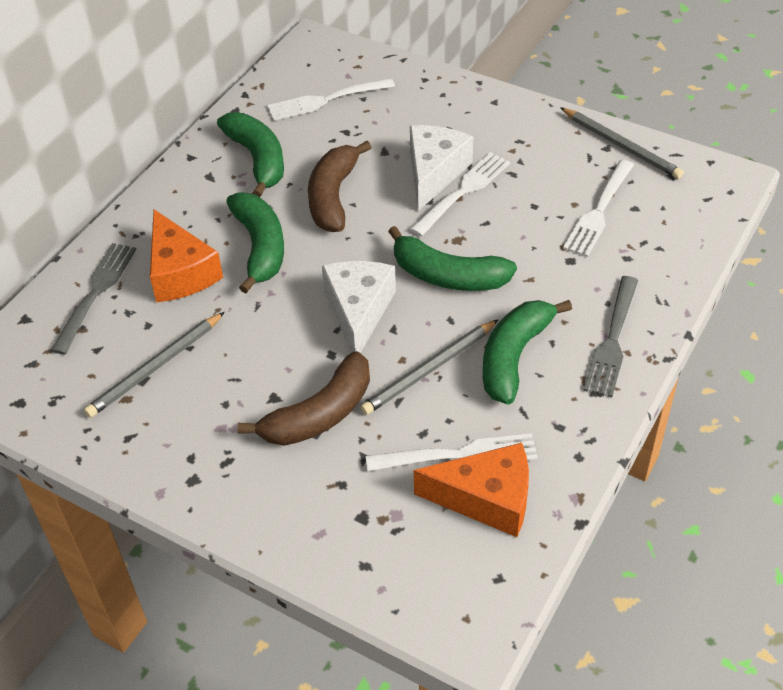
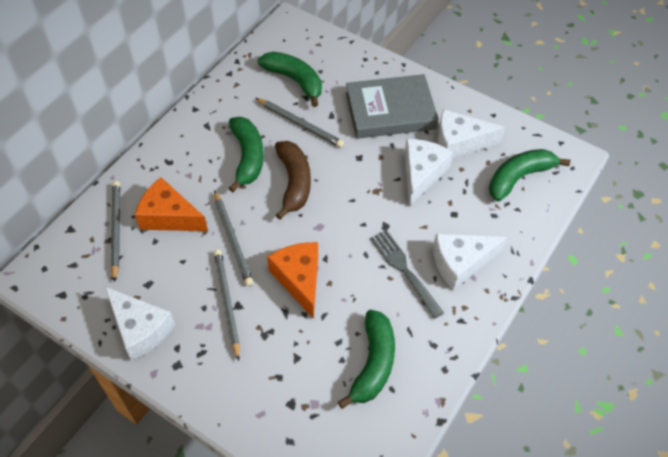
brown banana: 2 -> 1
grey book: 0 -> 1
grey fork: 2 -> 1
grey pencil: 3 -> 4
white cheese: 2 -> 4
white fork: 4 -> 0

